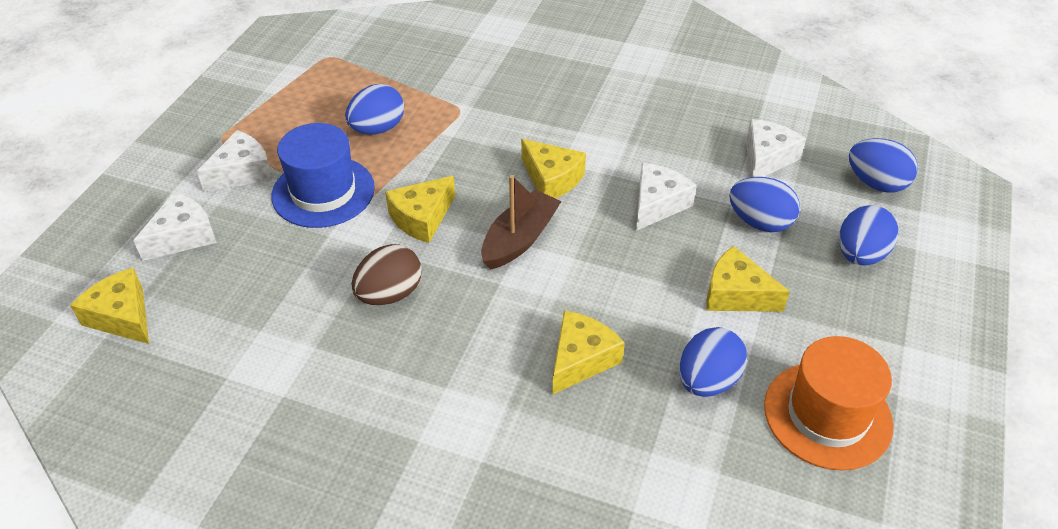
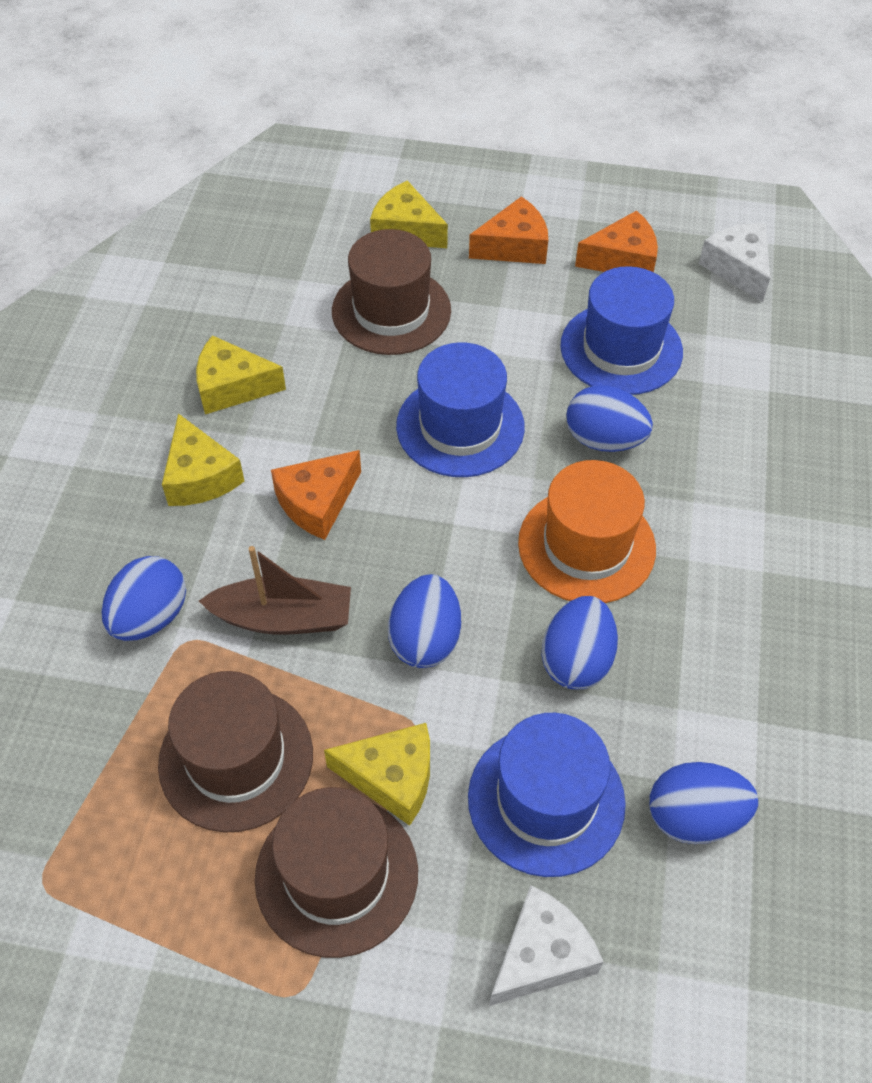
blue hat: 1 -> 3
brown egg: 1 -> 0
brown hat: 0 -> 3
orange cheese: 0 -> 3
white cheese: 4 -> 2
yellow cheese: 5 -> 4

